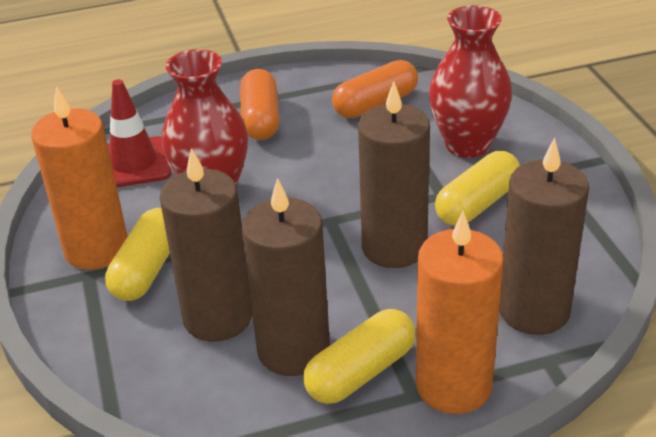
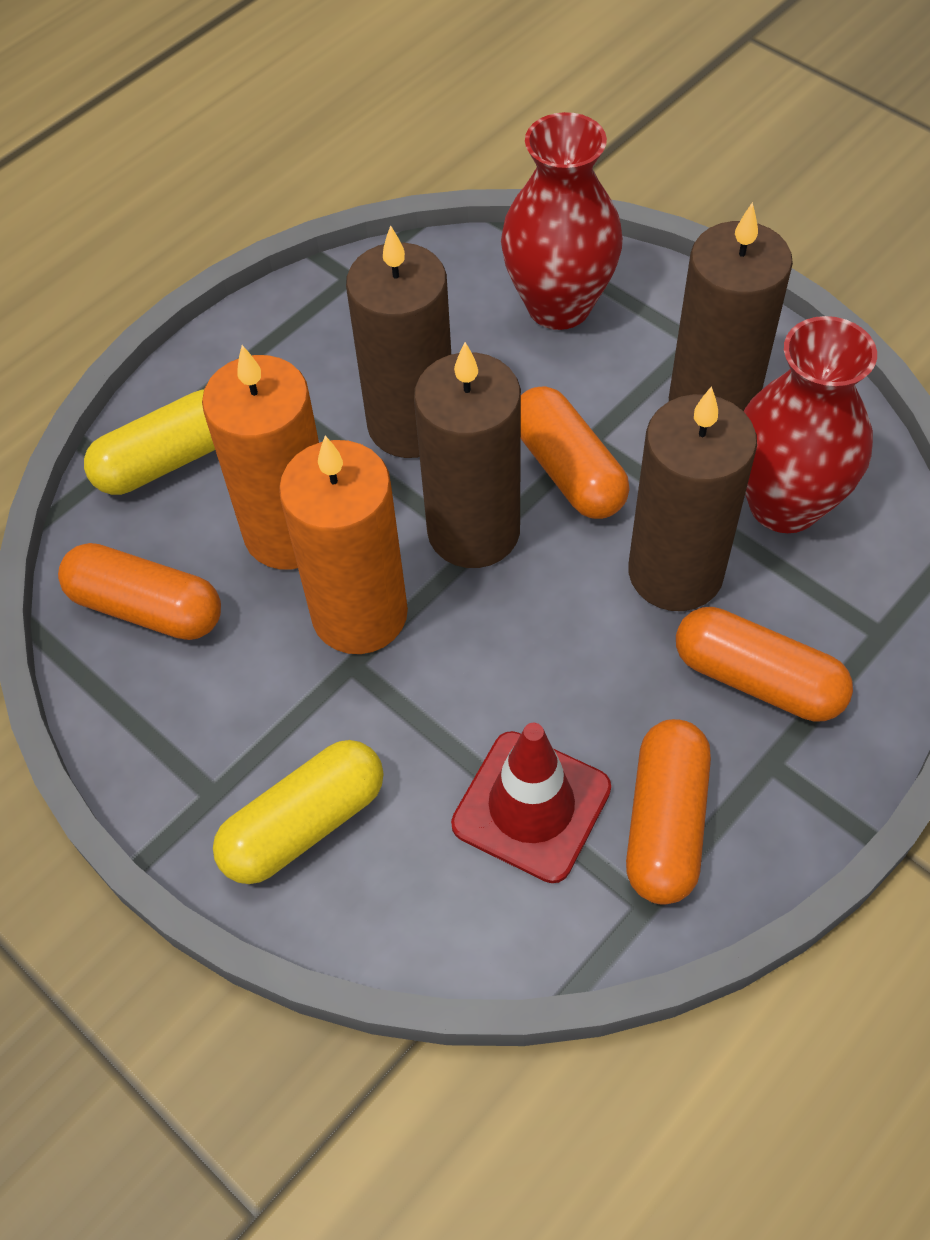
orange capsule: 2 -> 4
yellow capsule: 3 -> 2

